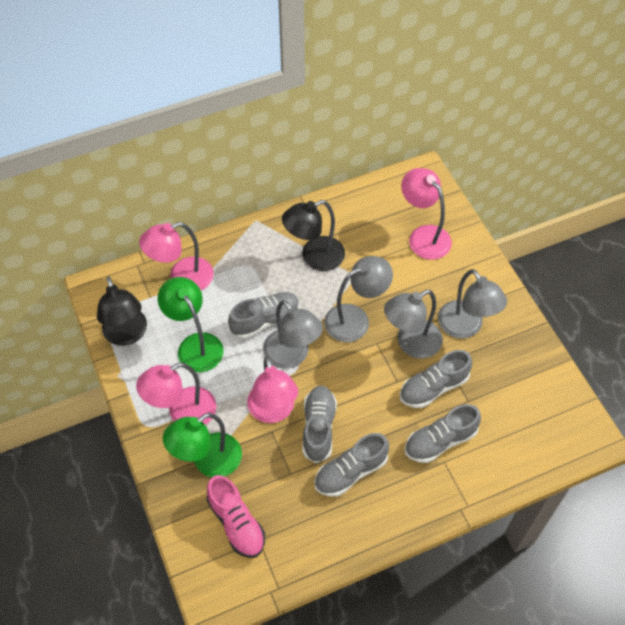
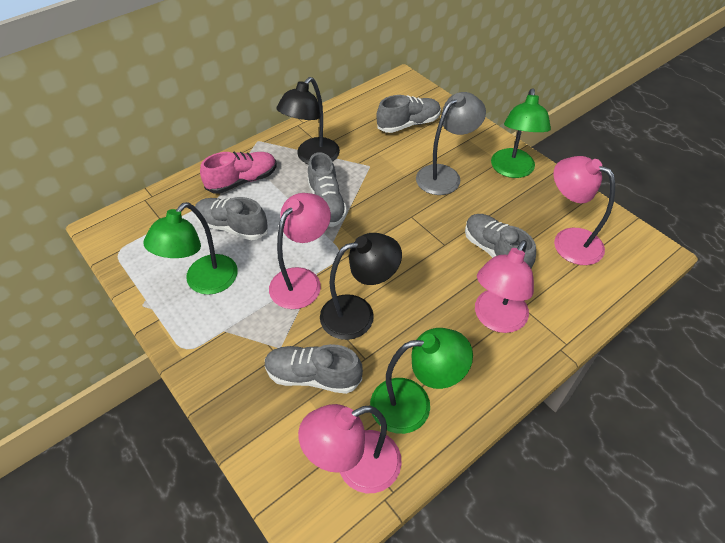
green lamp: 2 -> 3
grey lamp: 4 -> 1

